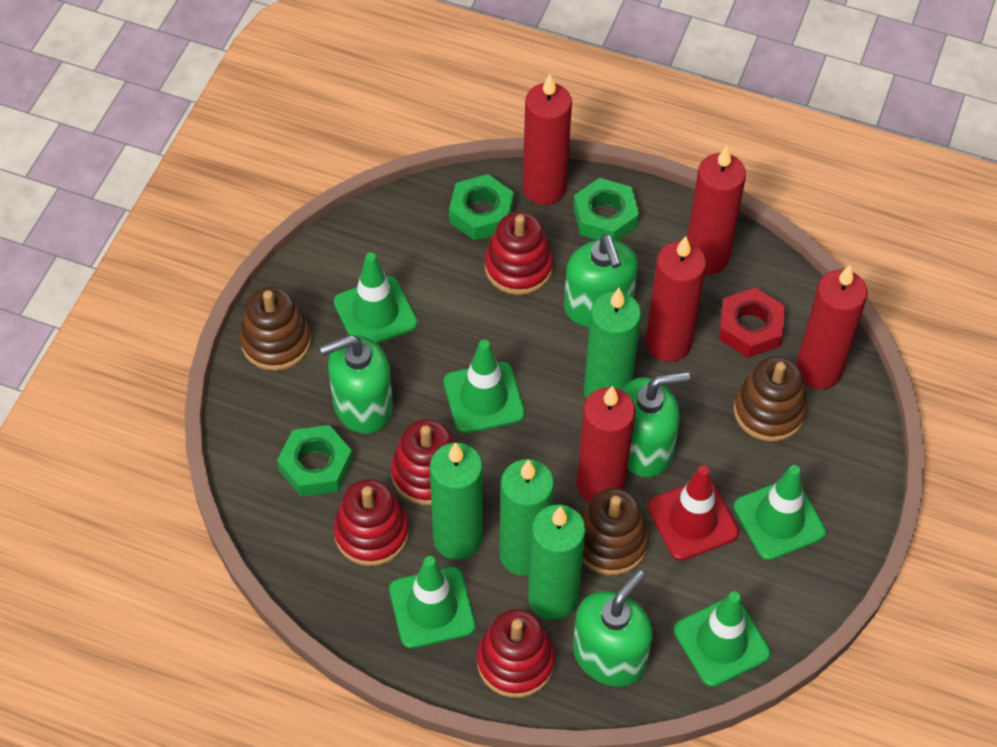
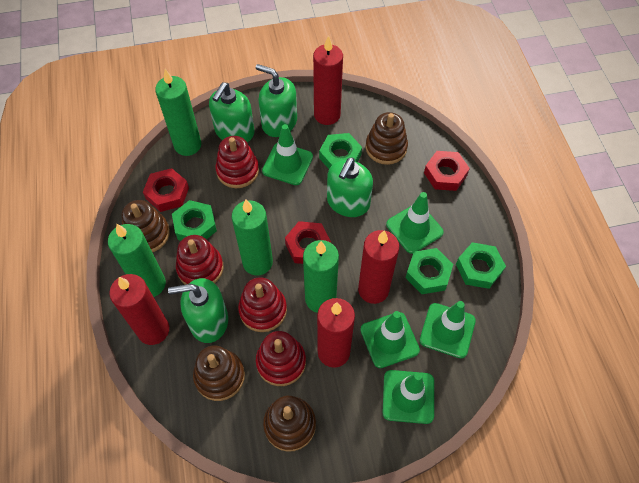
brown stacking toy: 3 -> 4
green nut: 3 -> 4
red candle: 5 -> 4
red nut: 1 -> 3
red traffic cone: 1 -> 0

